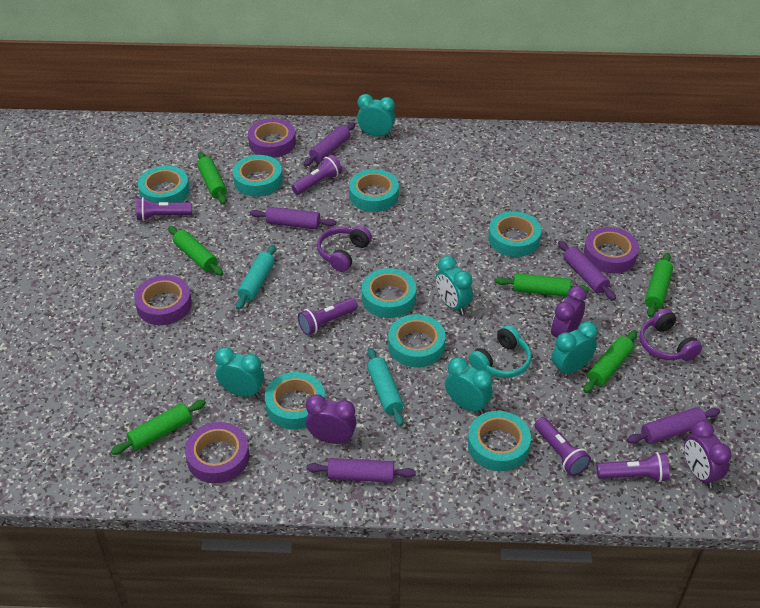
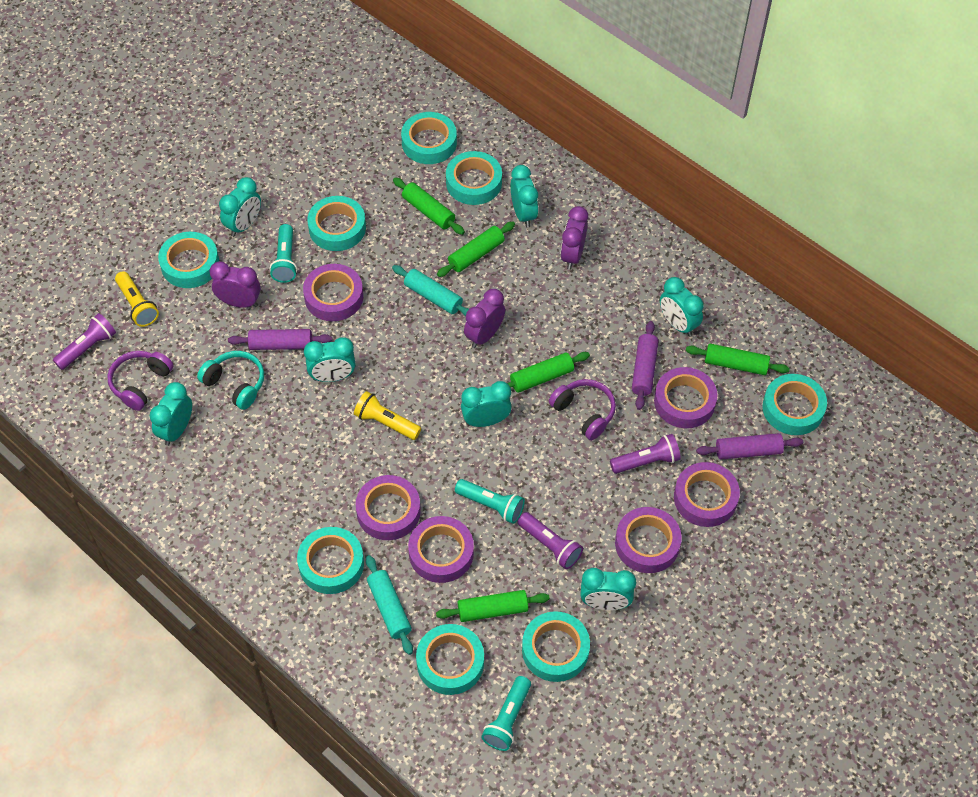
green rolling pin: 6 -> 5
purple flashlight: 5 -> 3
purple rolling pin: 5 -> 3
purple tape: 4 -> 6
turquoise clock: 5 -> 7
turquoise flashlight: 0 -> 3
yellow flashlight: 0 -> 2

